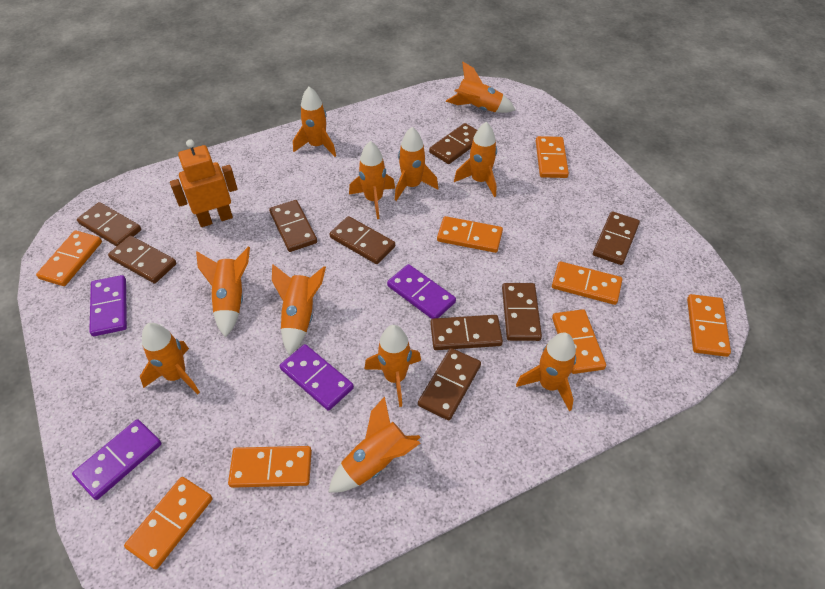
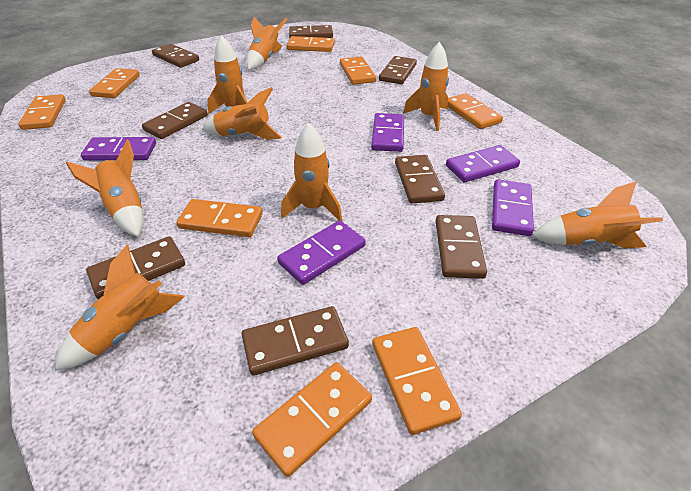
brown domino: 9 -> 8
orange robot: 1 -> 0
orange rocket: 11 -> 8
purple domino: 4 -> 5

